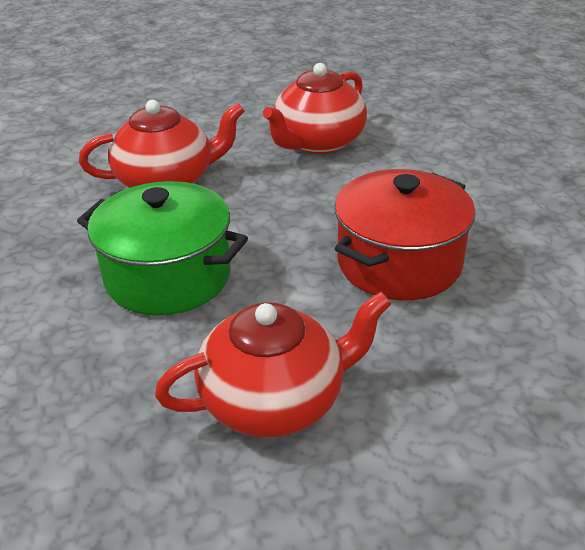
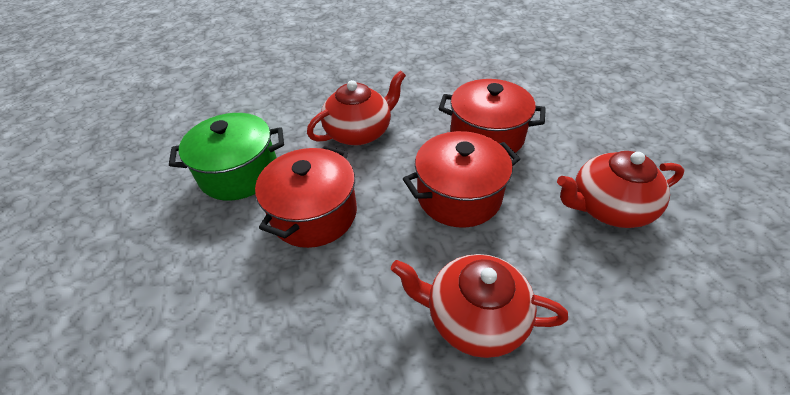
red pot: 1 -> 3

